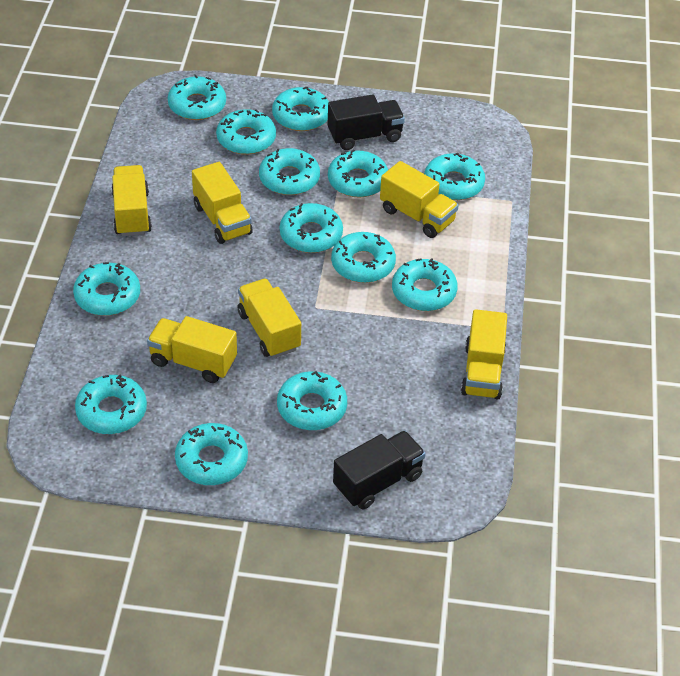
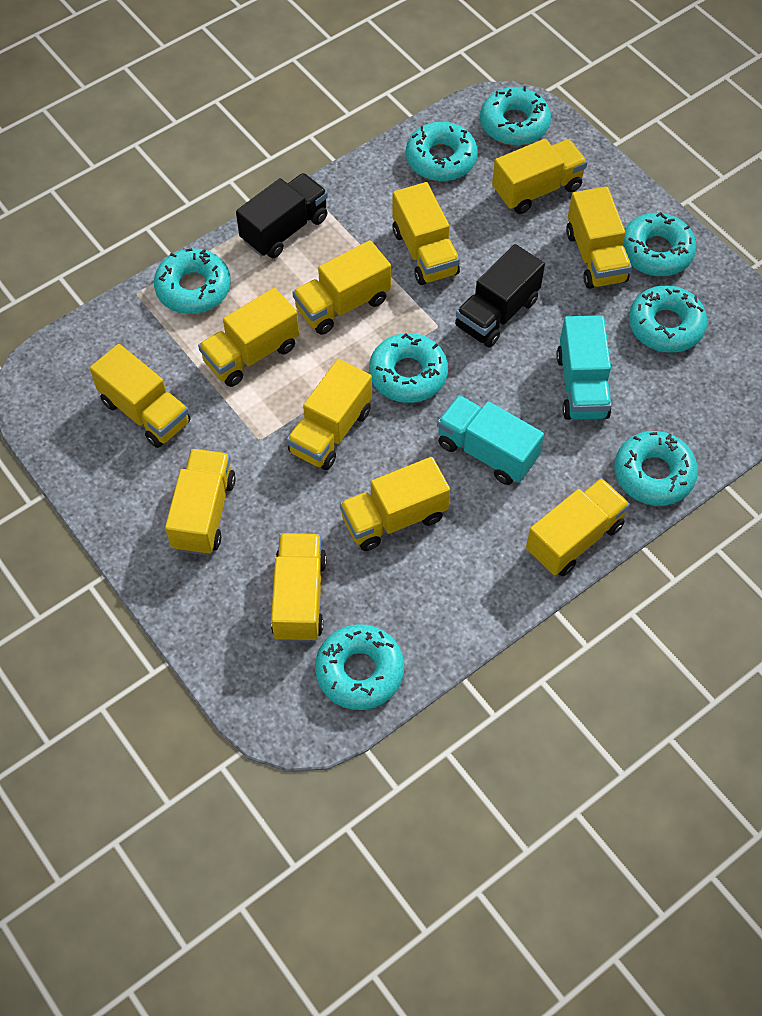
turquoise donut: 13 -> 8
turquoise truck: 0 -> 2
yellow truck: 6 -> 11

